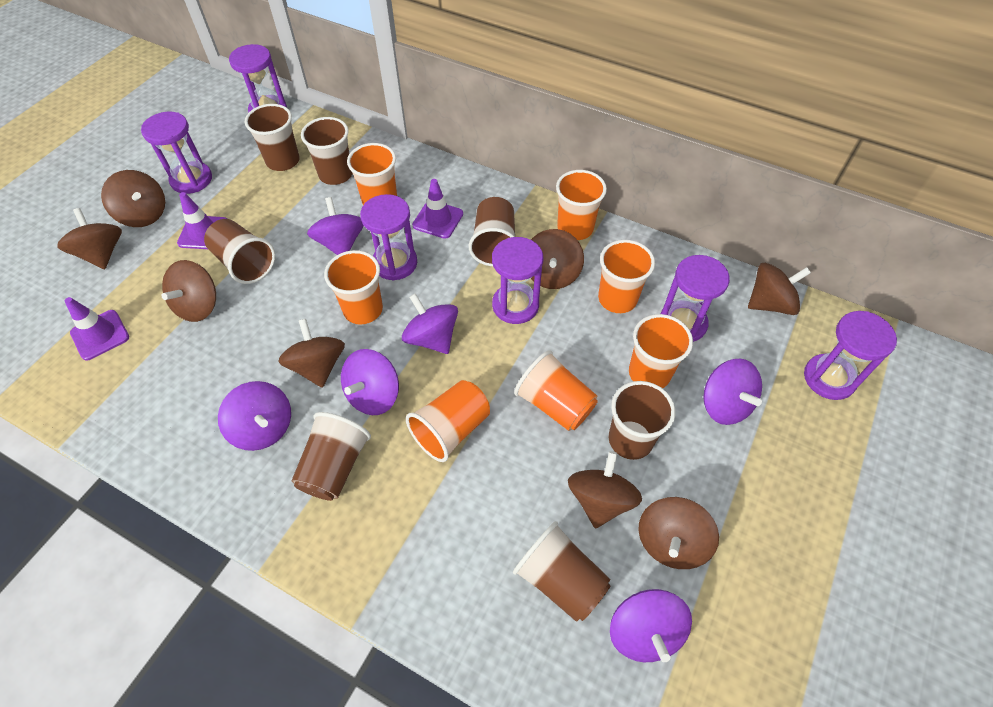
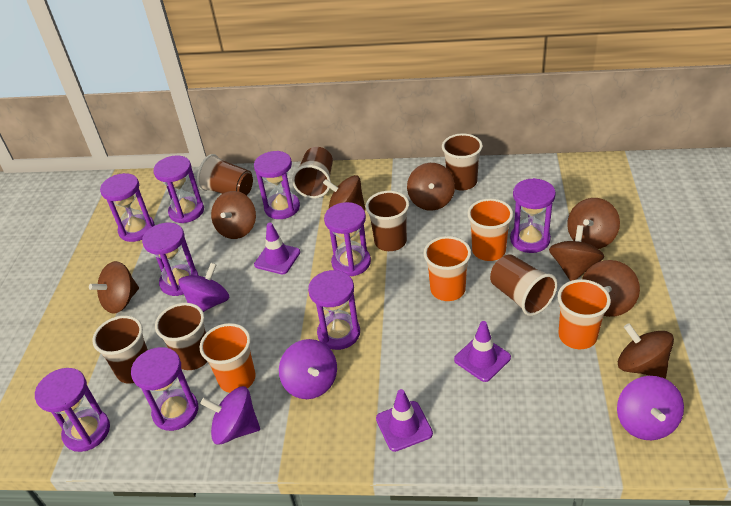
orange cup: 7 -> 4
purple hourglass: 6 -> 9
purple spinning top: 6 -> 4

